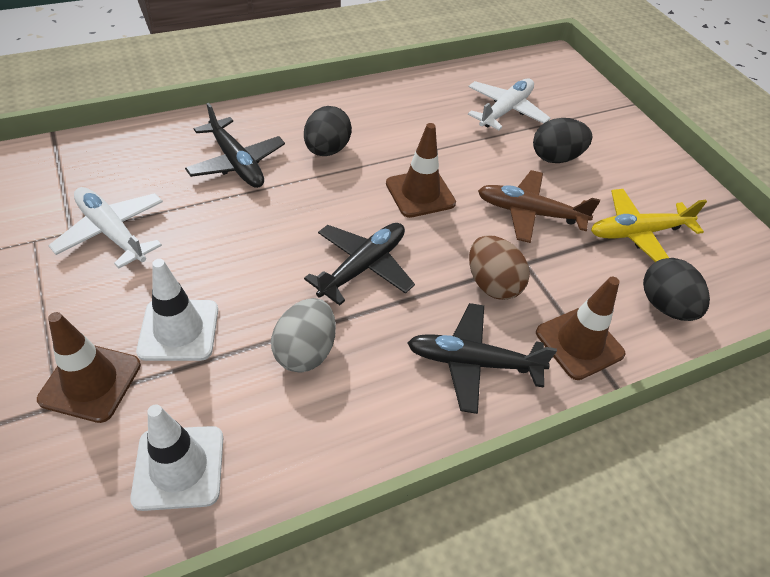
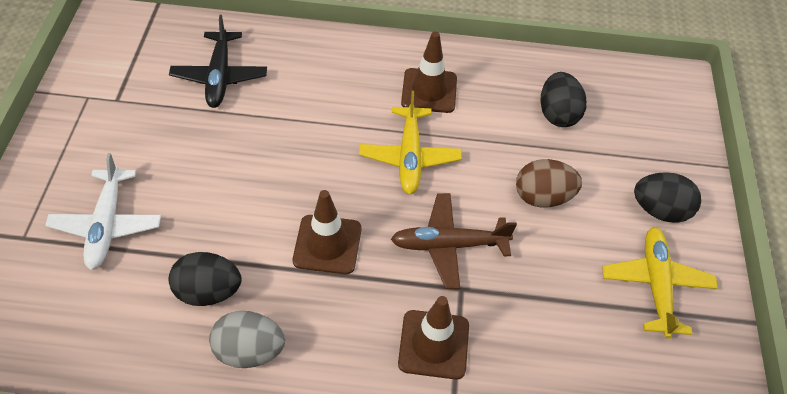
black plane: 3 -> 1
white plane: 2 -> 1
white traffic cone: 2 -> 0
yellow plane: 1 -> 2

